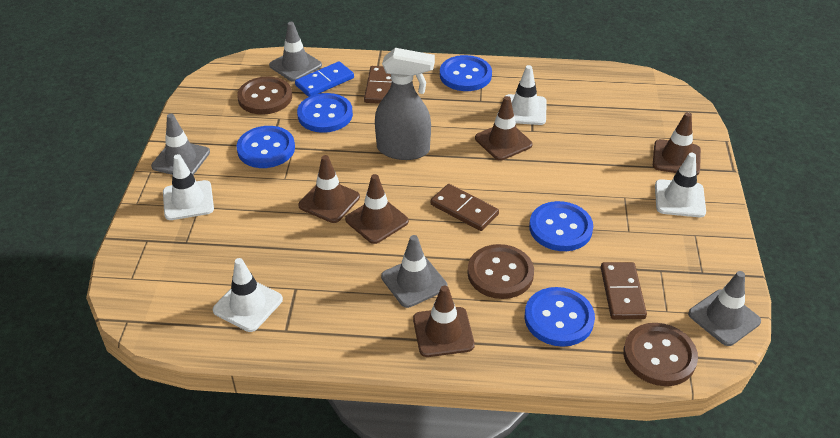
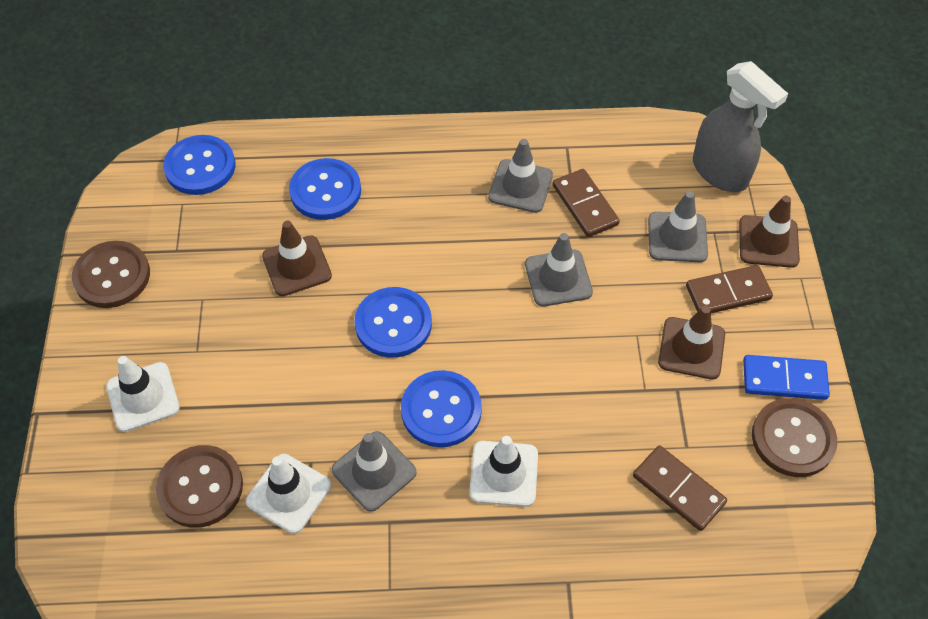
blue button: 5 -> 4
brown traffic cone: 5 -> 3
white traffic cone: 4 -> 3

